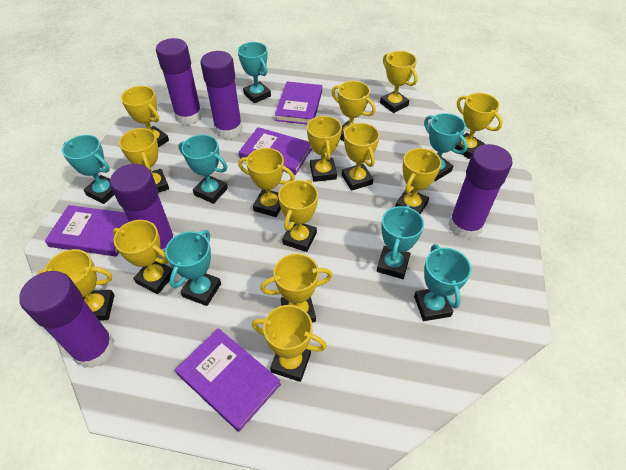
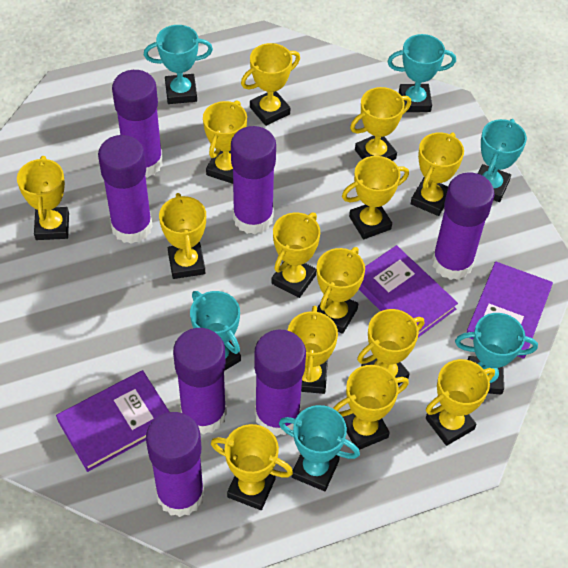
purple book: 4 -> 3
purple glue stick: 5 -> 7
turquoise trophy: 7 -> 6

